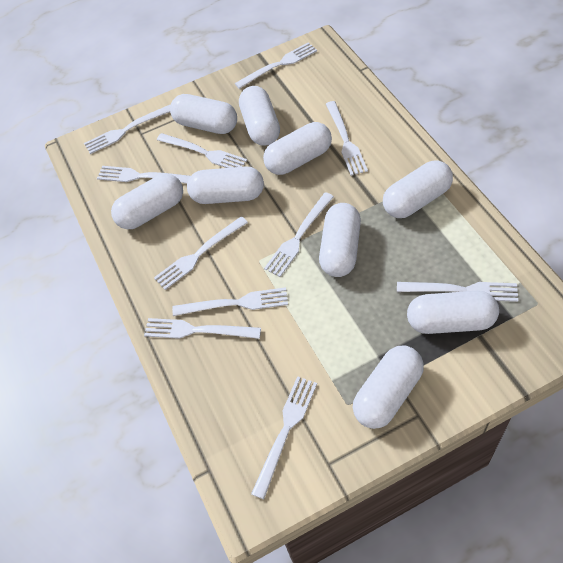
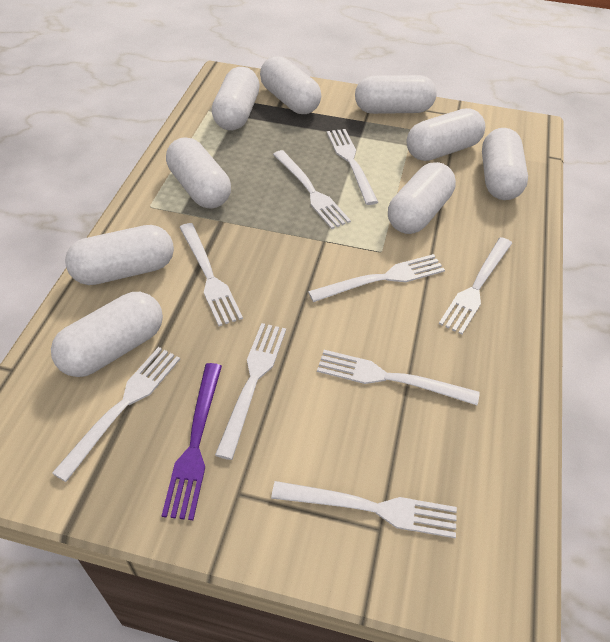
purple fork: 0 -> 1
white fork: 11 -> 9

